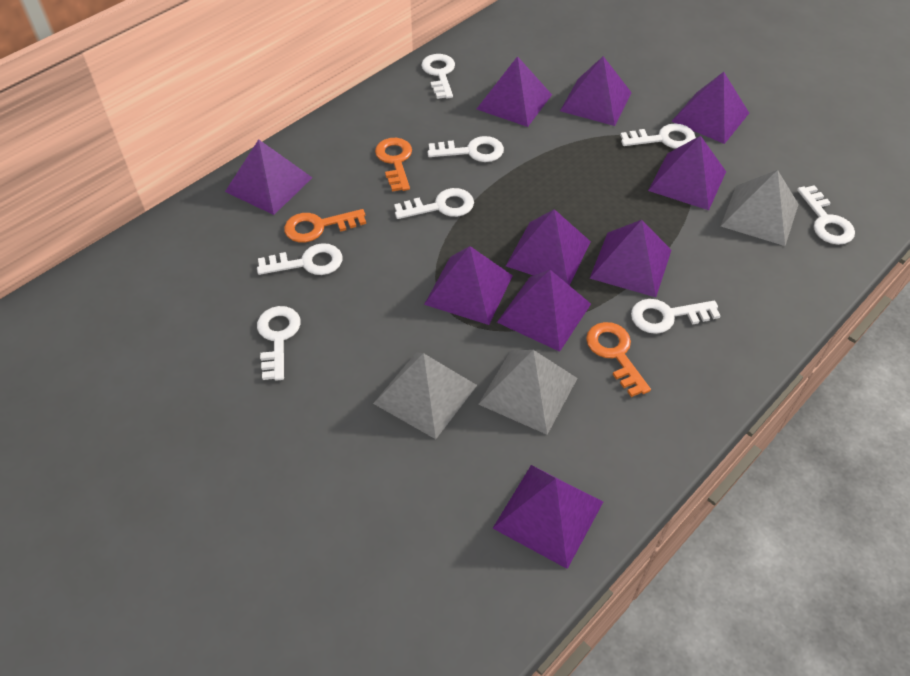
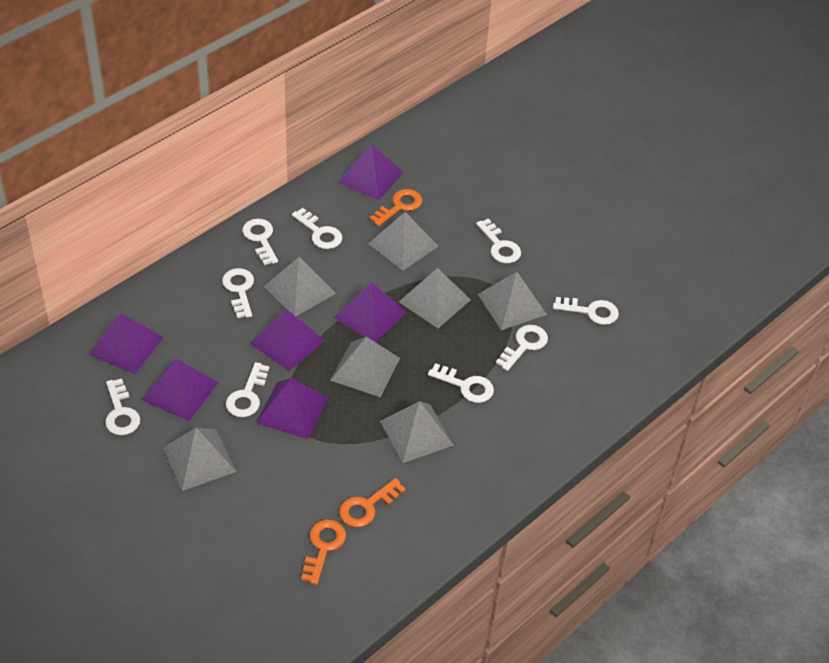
grey pyramid: 3 -> 7
purple pyramid: 10 -> 6
white key: 8 -> 9

